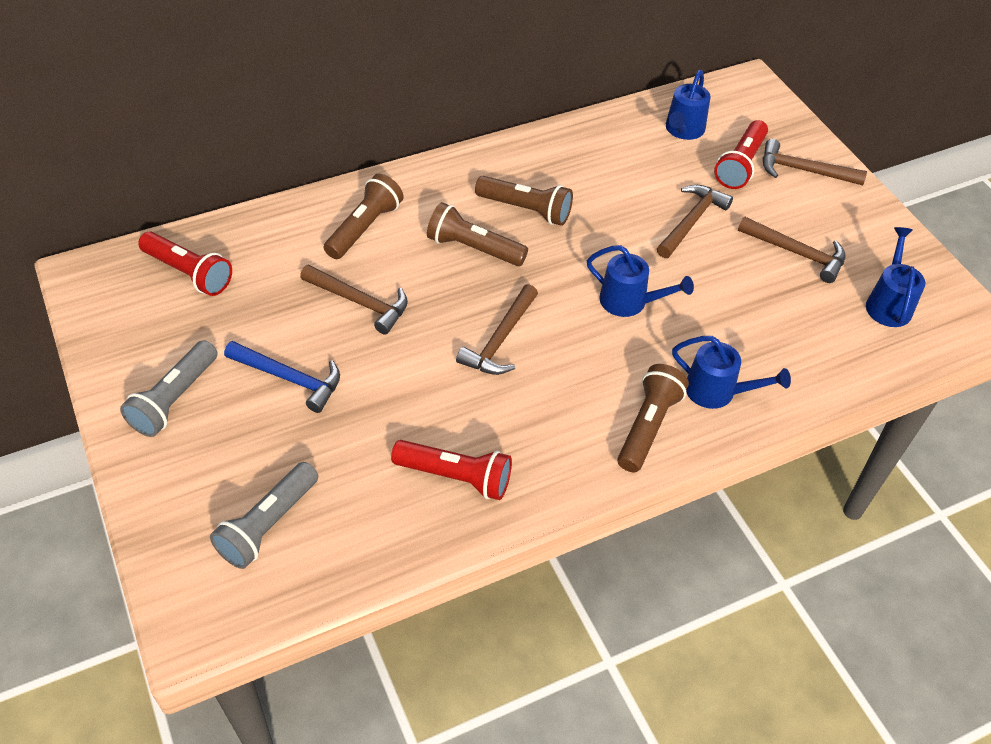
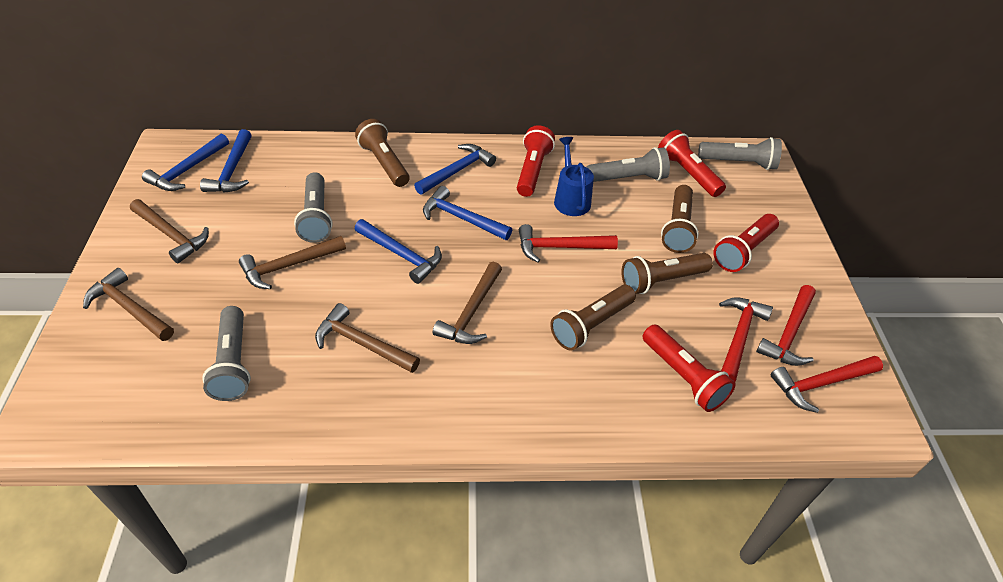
blue hammer: 1 -> 5
blue watering can: 4 -> 1
grey flashlight: 2 -> 4
red flashlight: 3 -> 4
red hammer: 0 -> 4

